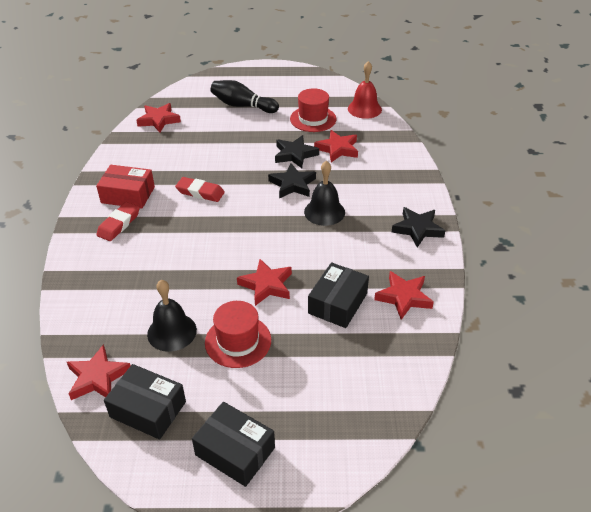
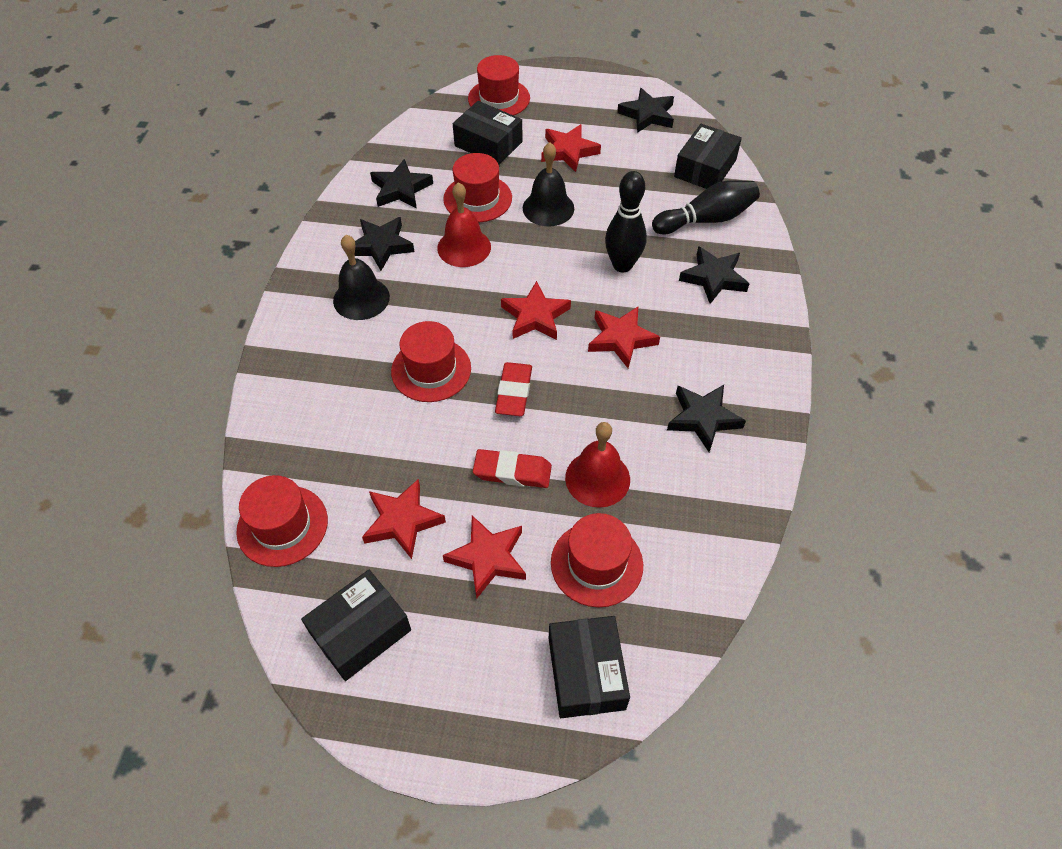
black bowling pin: 1 -> 2
black box: 3 -> 4
black star: 3 -> 5
red bell: 1 -> 2
red box: 1 -> 0
red hat: 2 -> 5

